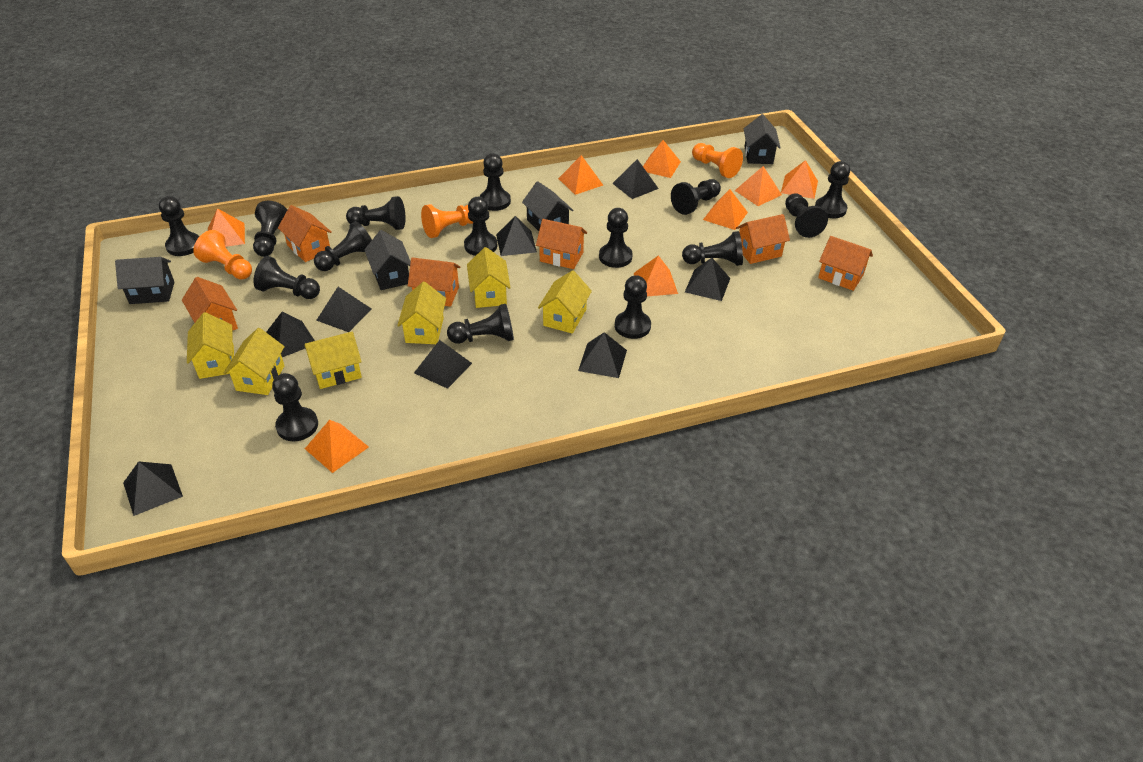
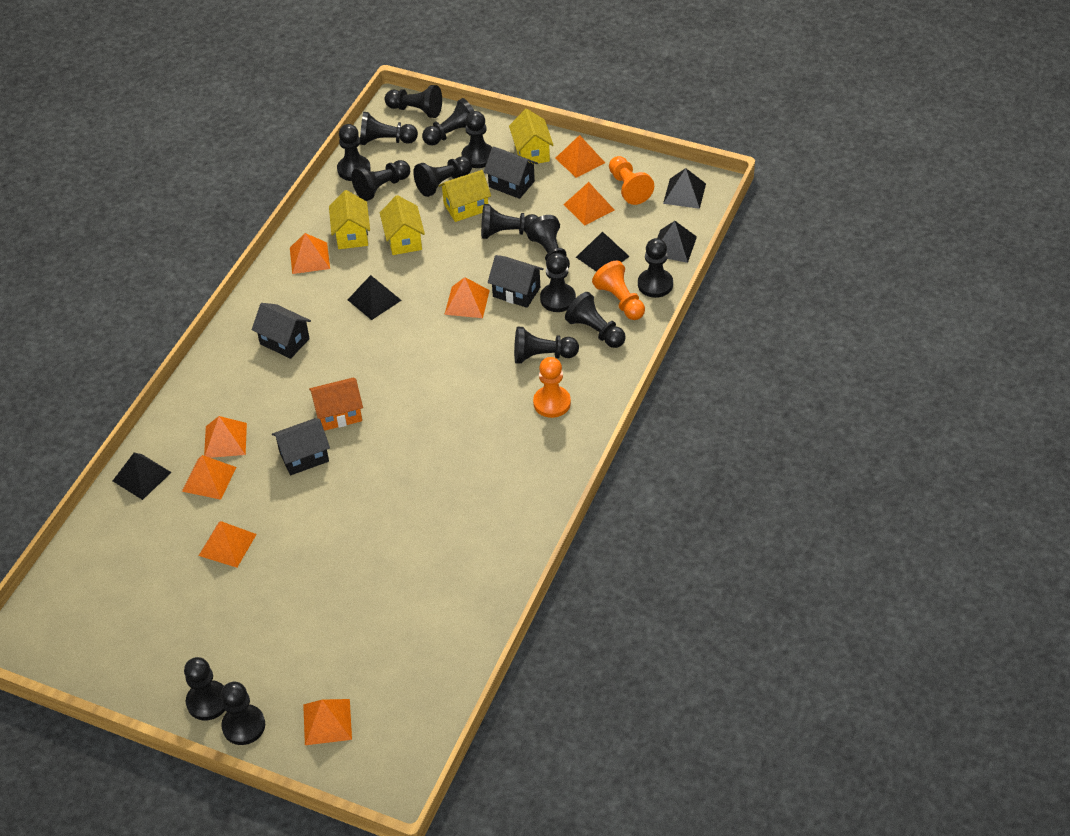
black pyramid: 8 -> 5
orange house: 6 -> 1
yellow house: 6 -> 4

